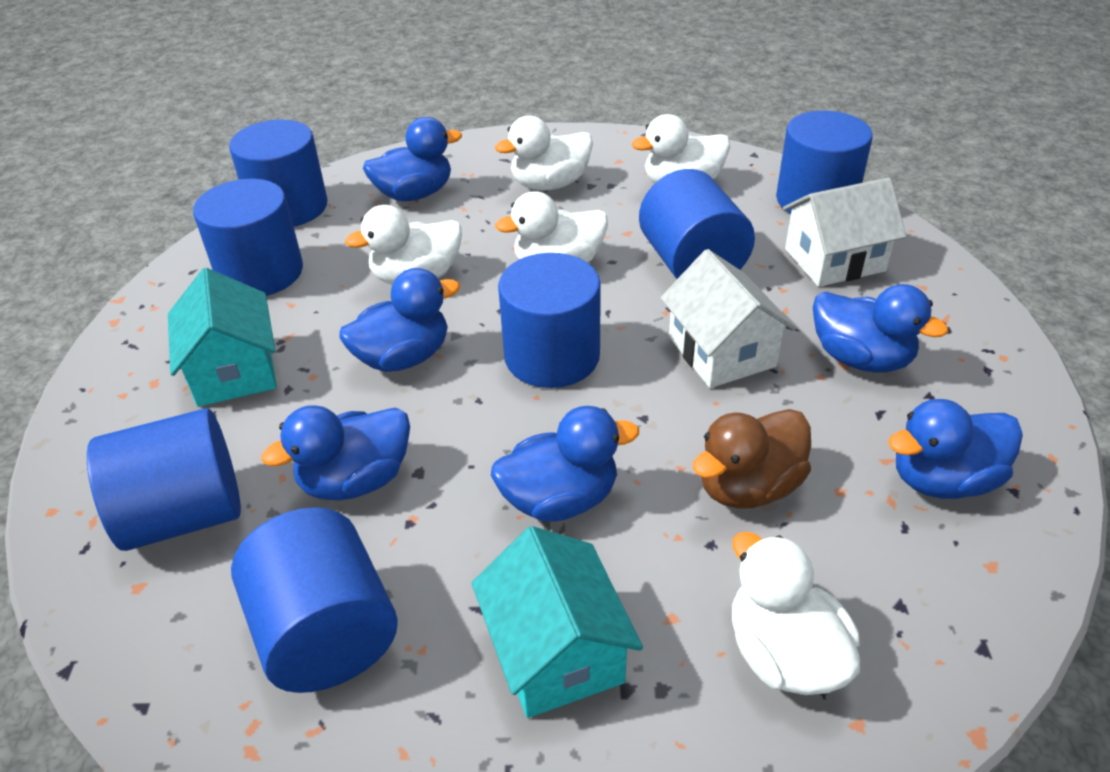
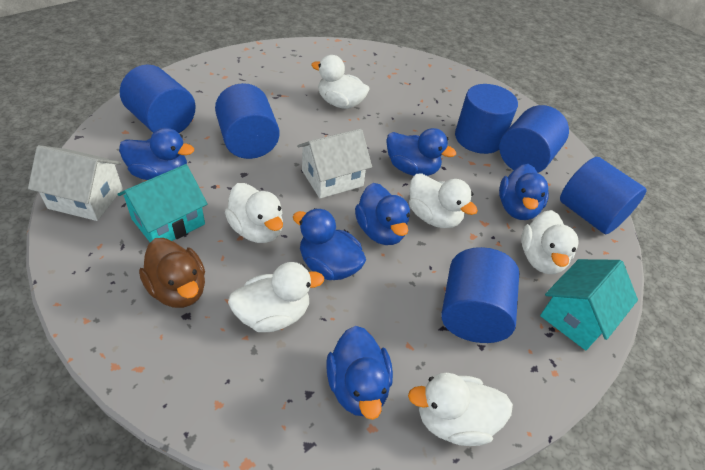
blue cylinder: 7 -> 6
white duck: 5 -> 6

